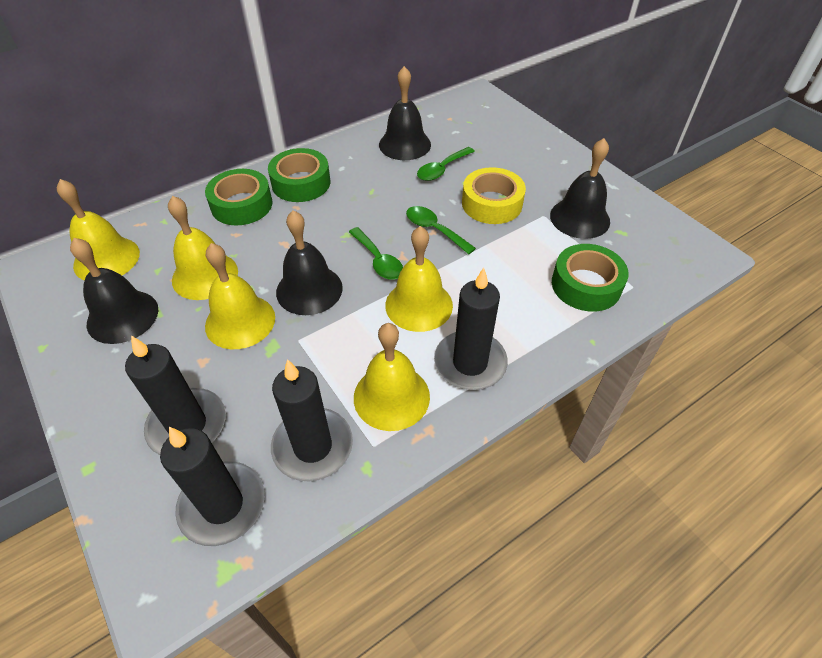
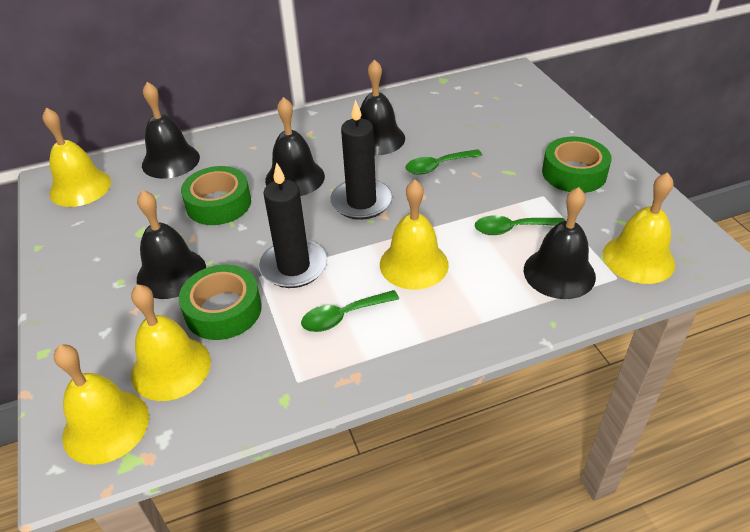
black bell: 4 -> 5
black candle: 4 -> 2
yellow tape: 1 -> 0

